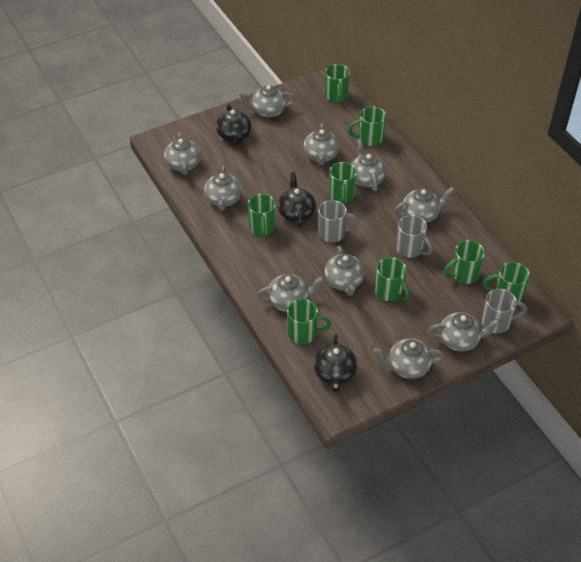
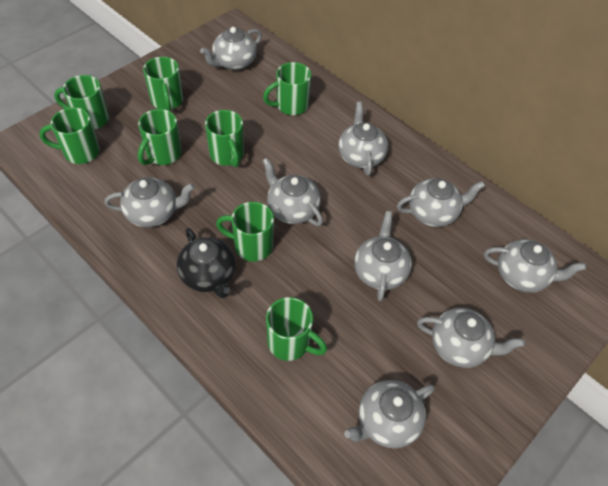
black teapot: 3 -> 1
grey mug: 3 -> 0
grey teapot: 10 -> 9

